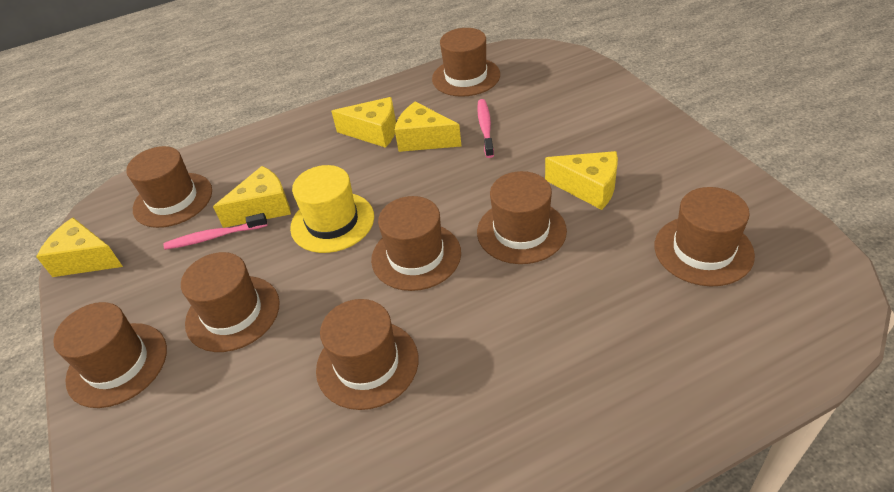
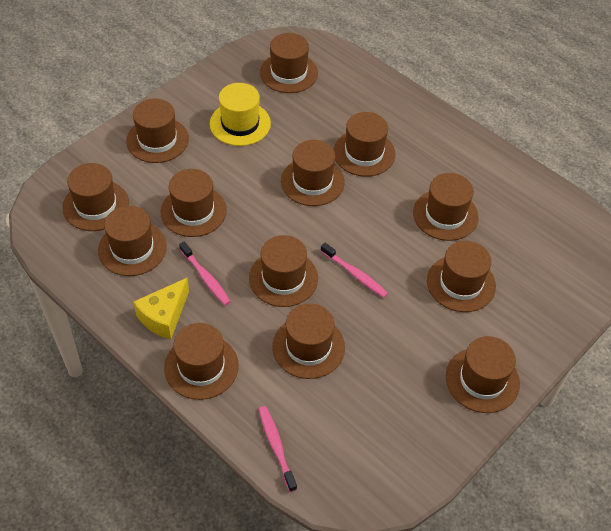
brown hat: 8 -> 13
pink toothbrush: 2 -> 3
yellow cheese: 5 -> 1

